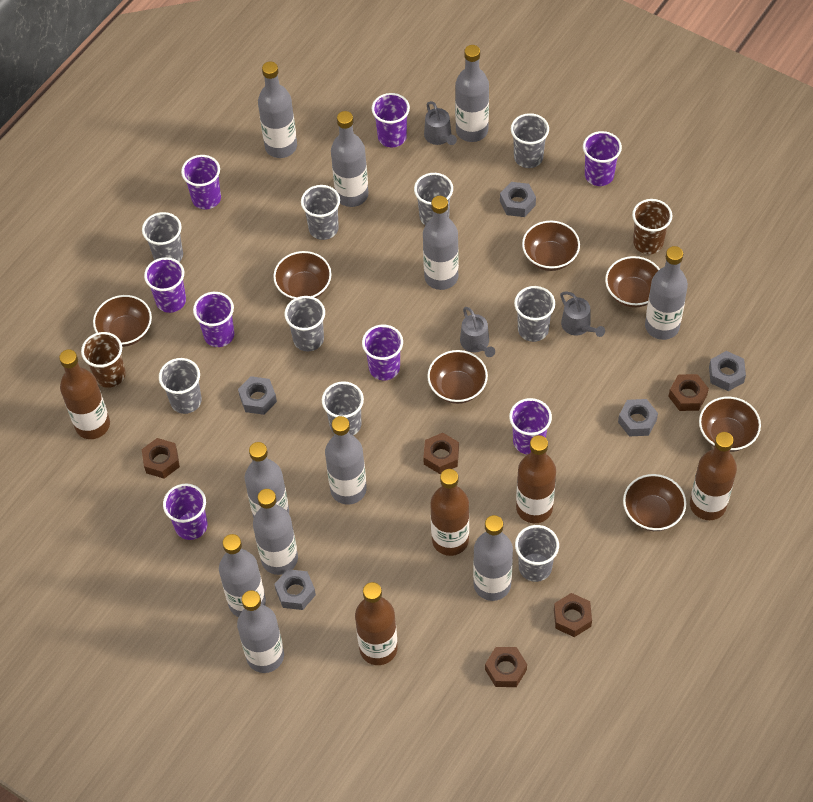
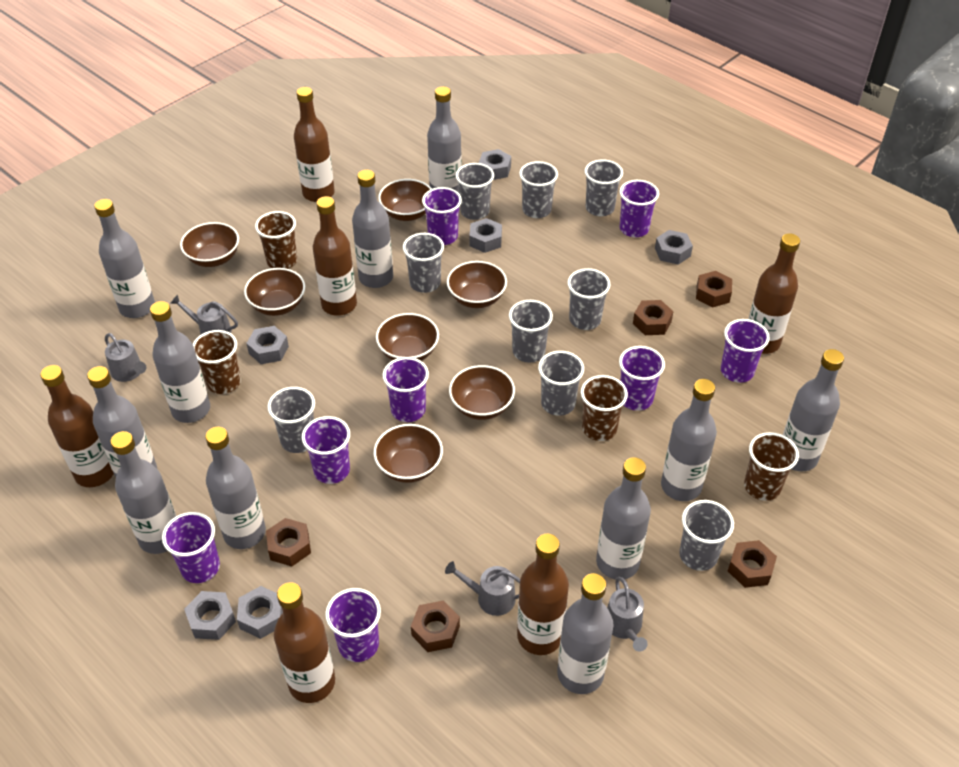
brown bottle: 5 -> 6
brown cup: 2 -> 4
grey nut: 5 -> 6
grey watering can: 3 -> 4

